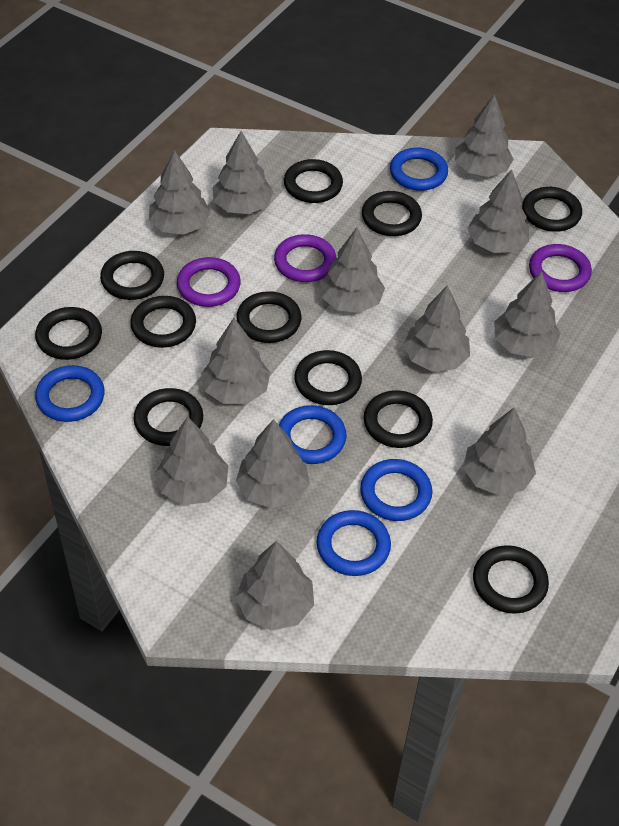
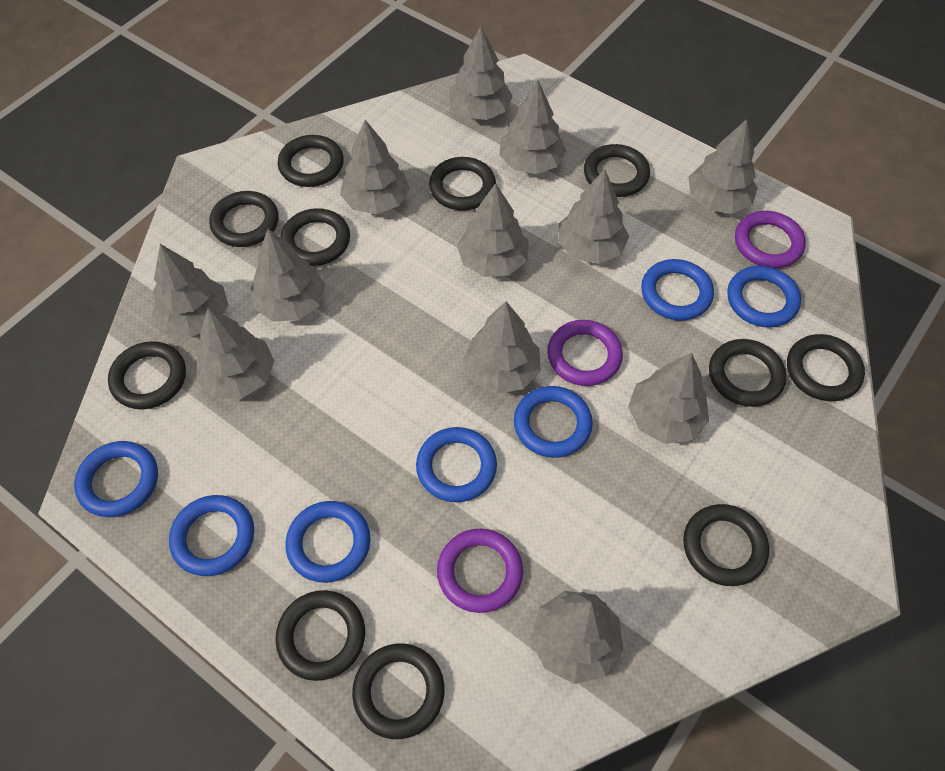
blue ring: 5 -> 7

